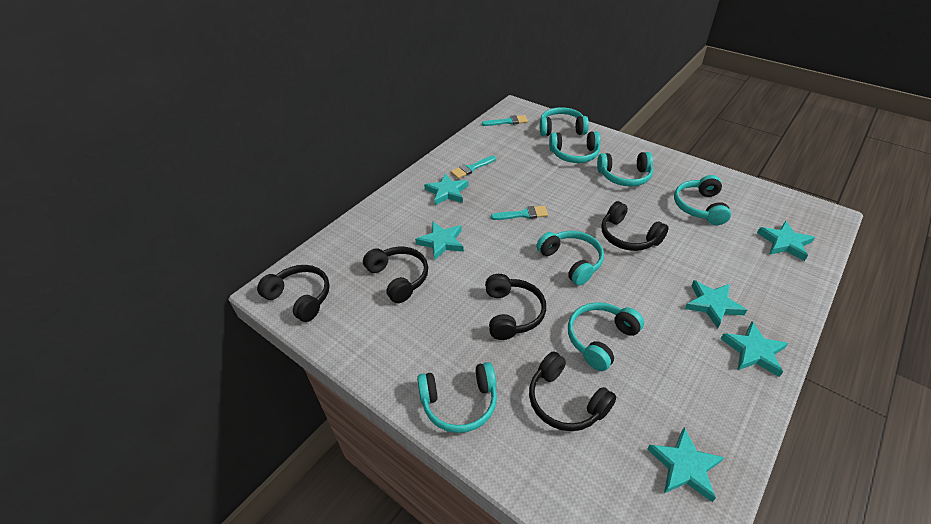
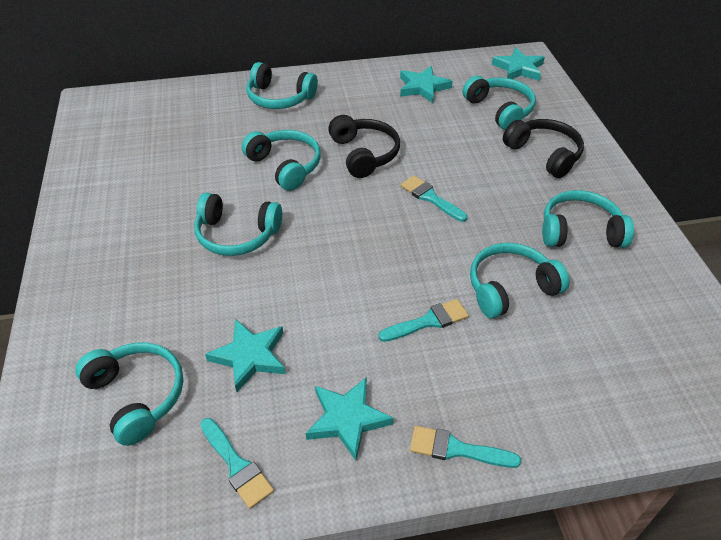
black headphones: 5 -> 2
turquoise brush: 3 -> 4
turquoise star: 6 -> 4

